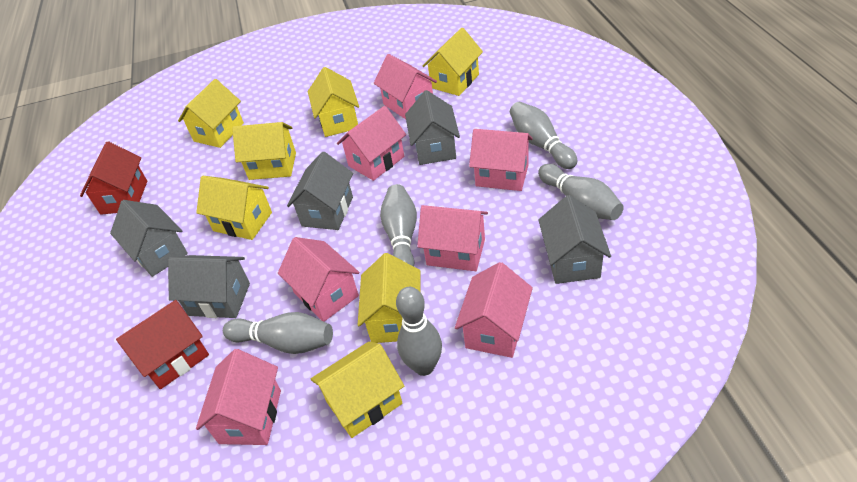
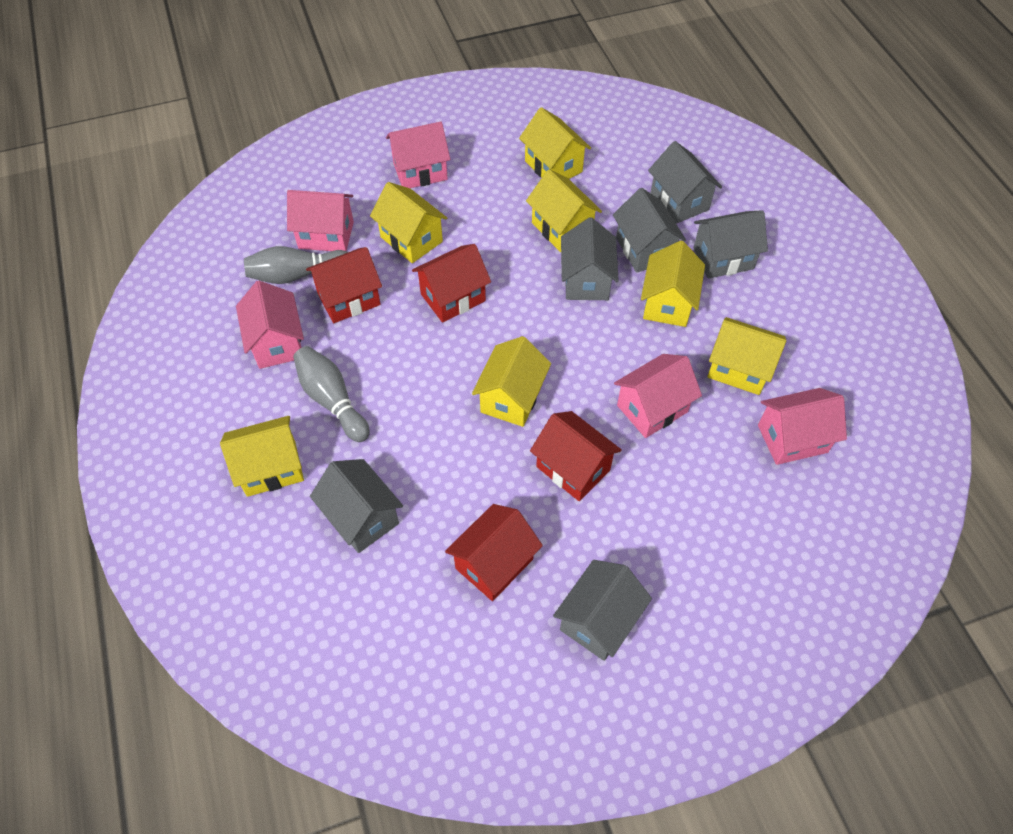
grey bowling pin: 5 -> 2
grey house: 5 -> 6
pink house: 7 -> 5
red house: 2 -> 4

